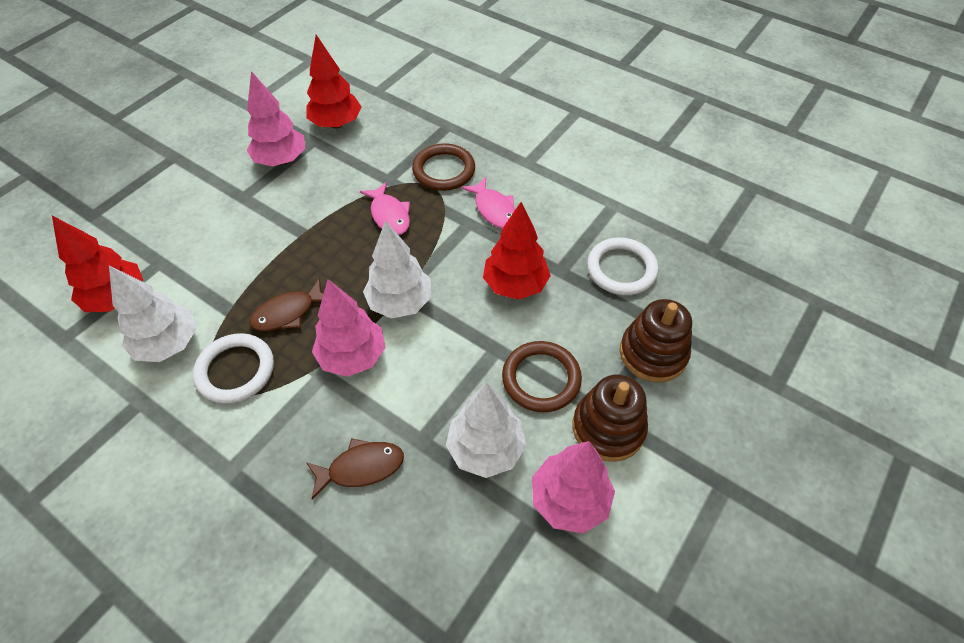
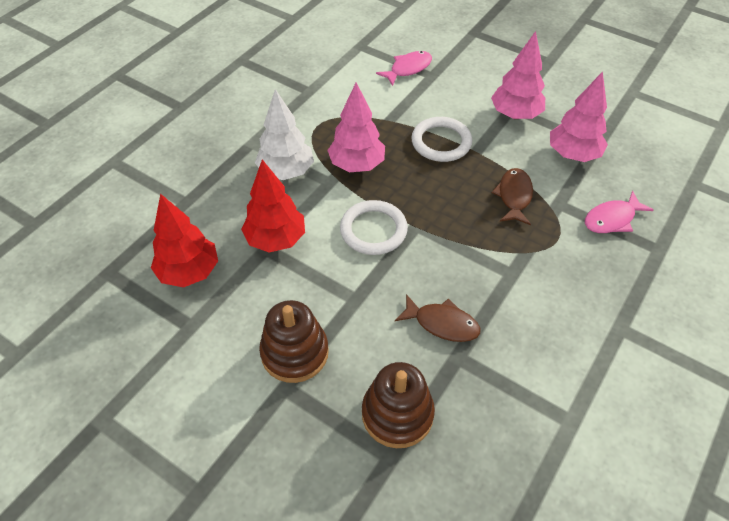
brown ring: 2 -> 0
red tree: 3 -> 2
white tree: 3 -> 1

